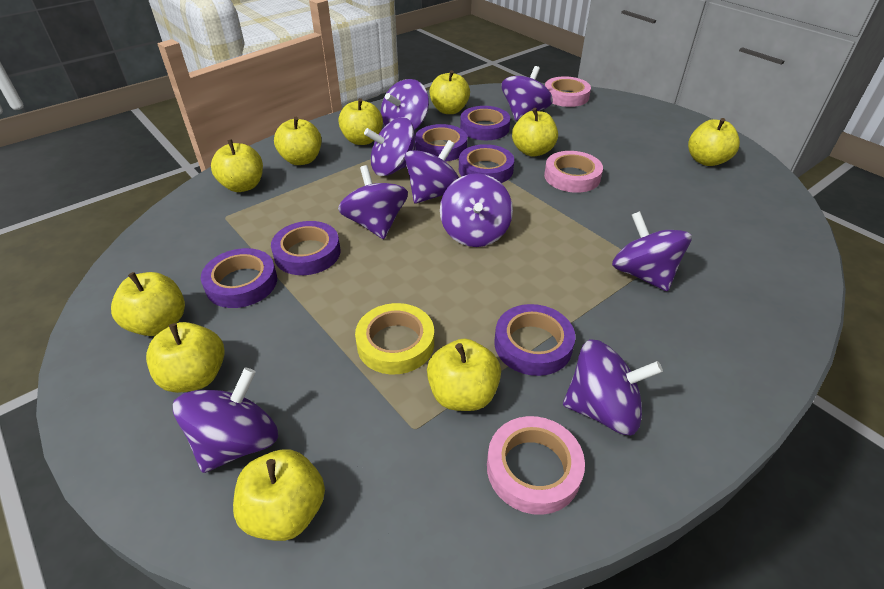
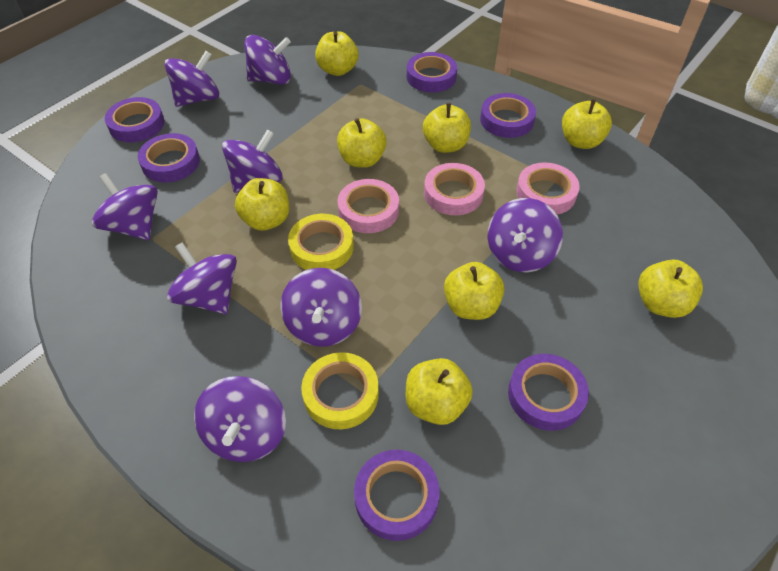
purple spinning top: 9 -> 8
yellow apple: 10 -> 8
yellow tape: 1 -> 2

